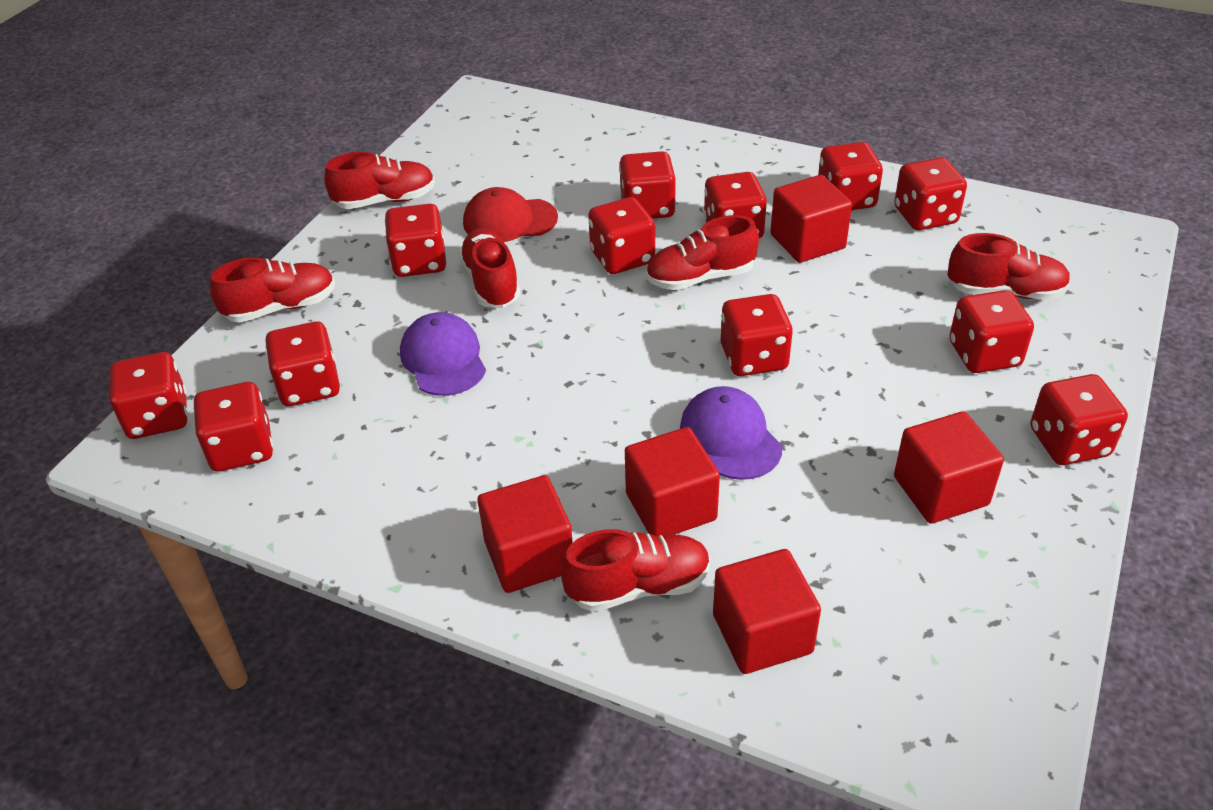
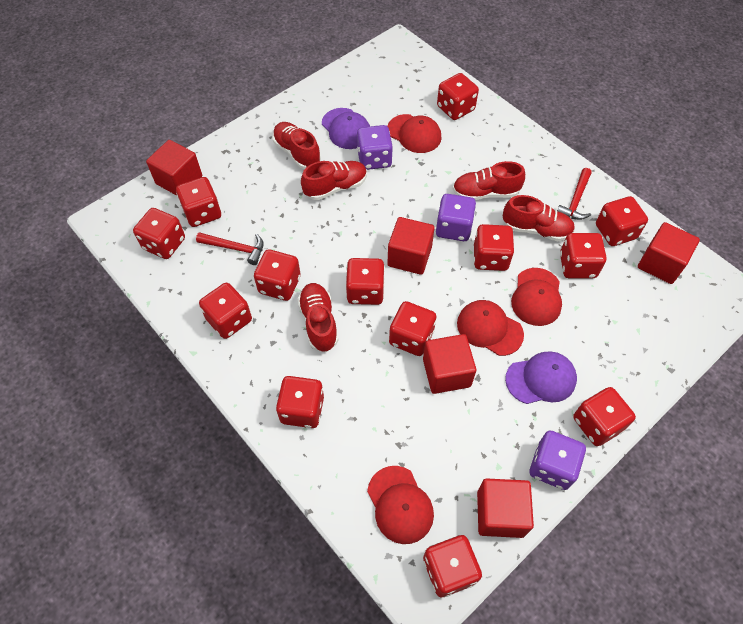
purple dice: 0 -> 3
red cap: 1 -> 4
red dice: 12 -> 13
red hammer: 0 -> 2
red shoe: 6 -> 5

